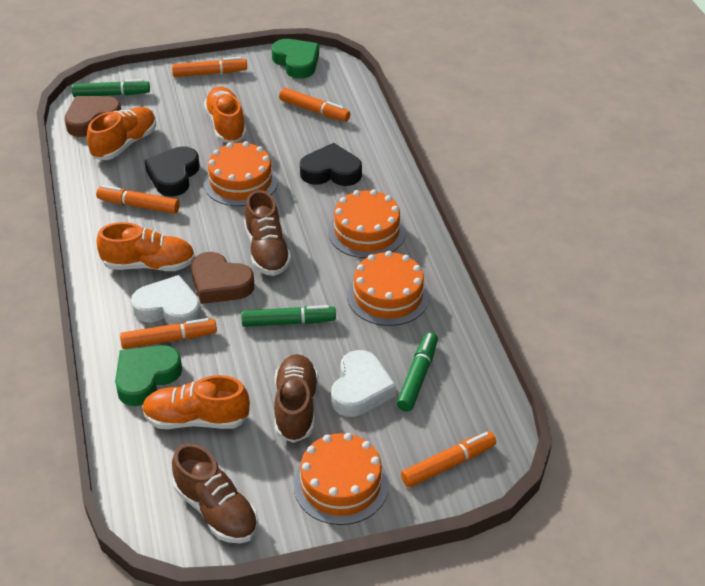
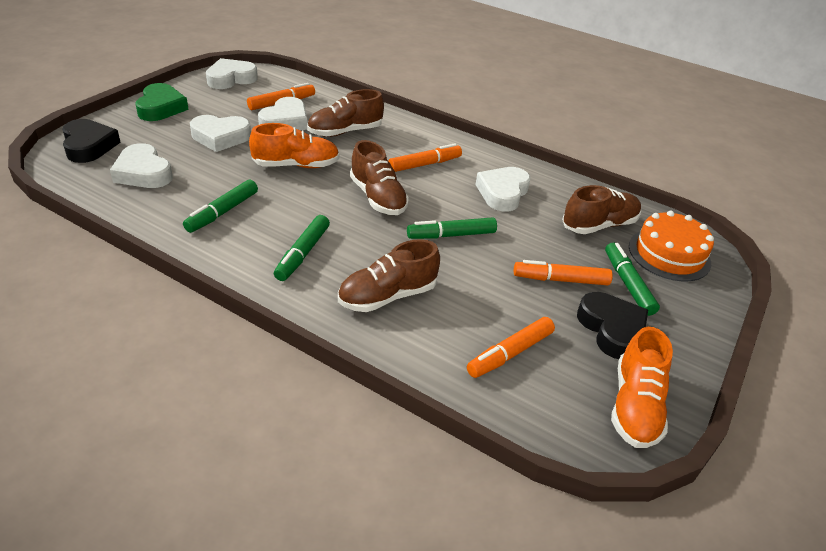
brown heart: 2 -> 0
brown shoe: 3 -> 4
green heart: 2 -> 1
green marker: 3 -> 4
orange cake: 4 -> 1
orange marker: 5 -> 4
orange shoe: 4 -> 2
white heart: 2 -> 5

